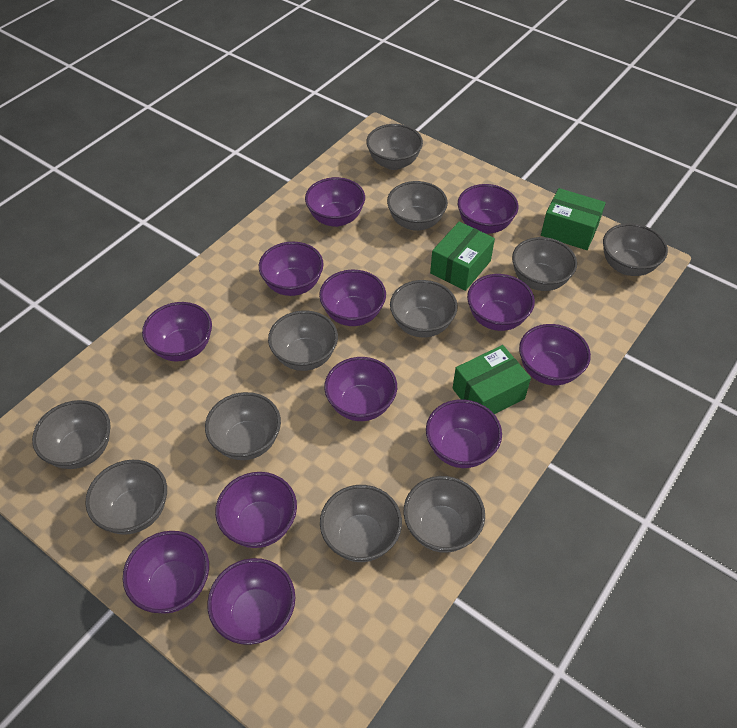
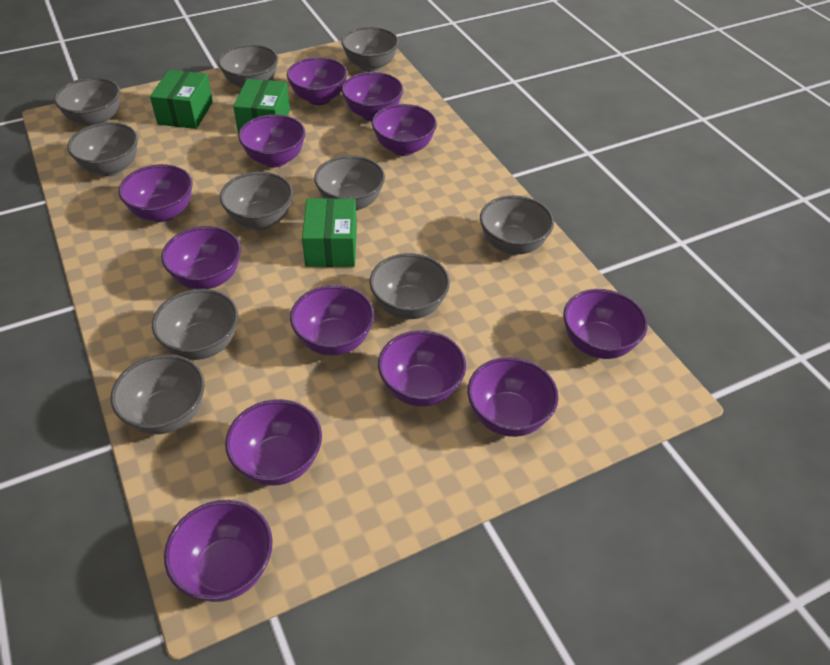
grey bowl: 11 -> 10

